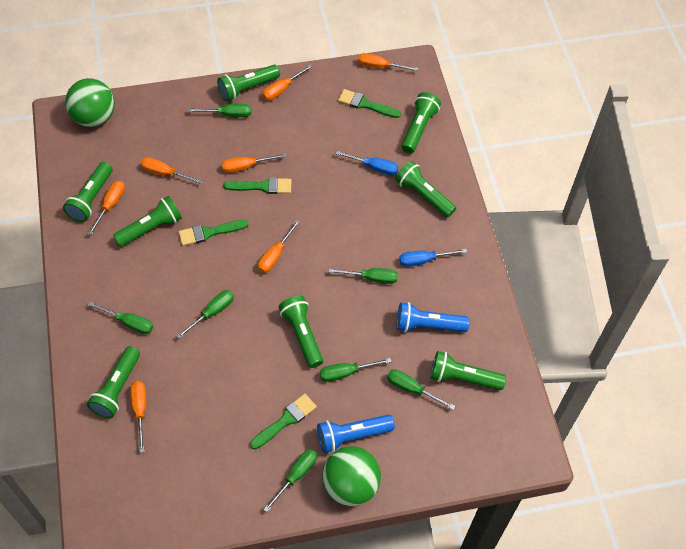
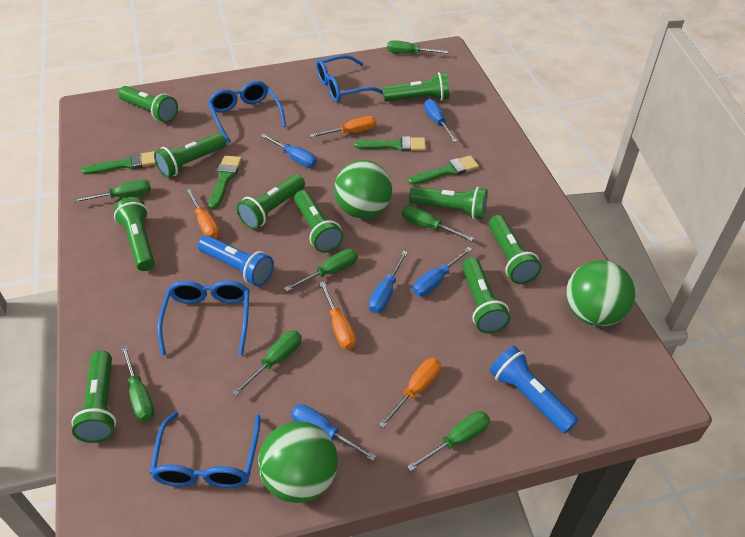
blue glasses: 0 -> 4
blue screwdriver: 2 -> 5
green ball: 2 -> 3
green flashlight: 8 -> 10
orange screwdriver: 7 -> 4

